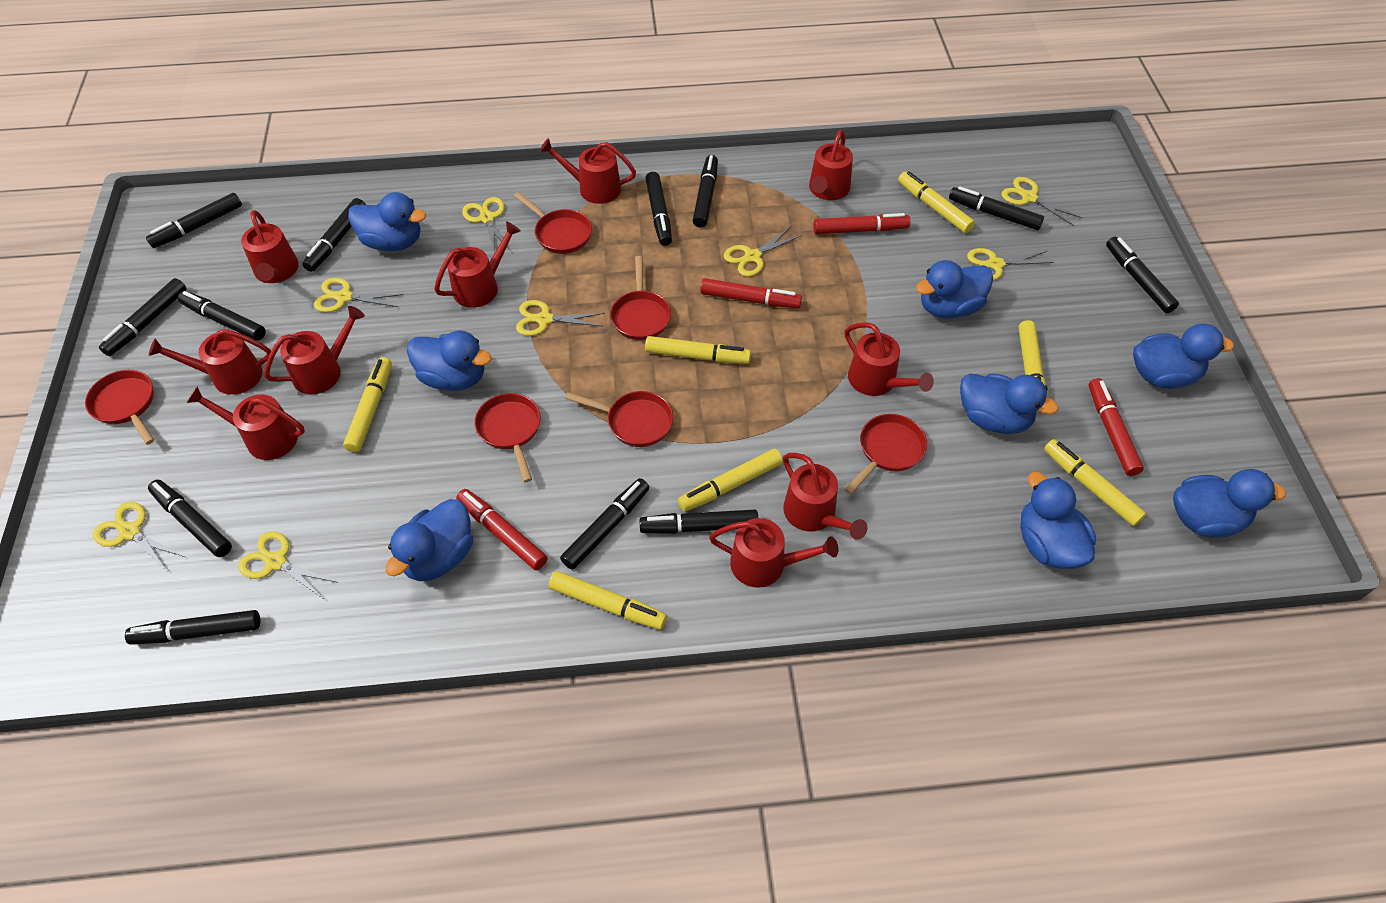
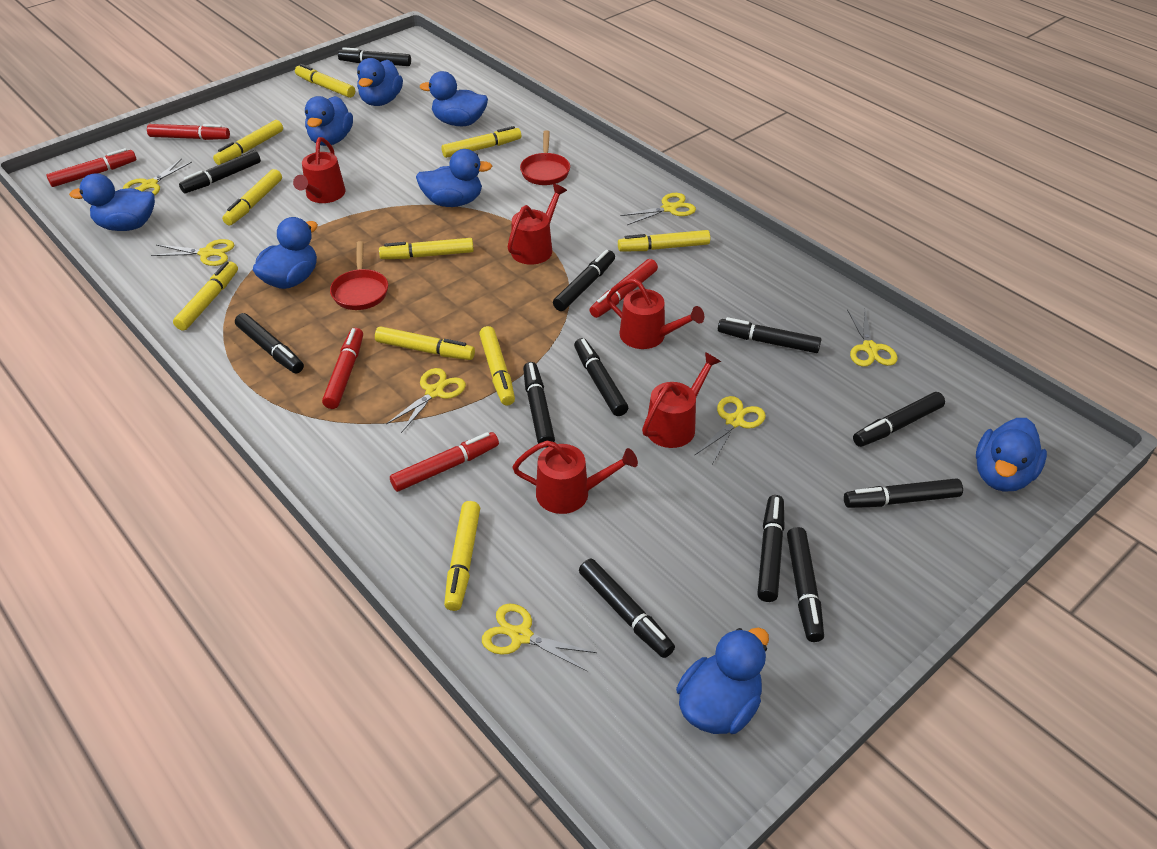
red marker: 4 -> 5
red pan: 6 -> 2
red watering can: 10 -> 5
yellow marker: 7 -> 10
yellow scissors: 8 -> 7

